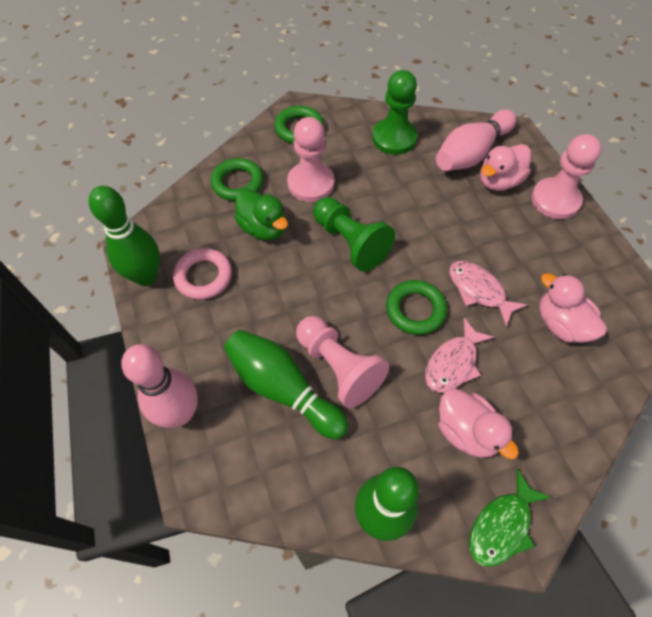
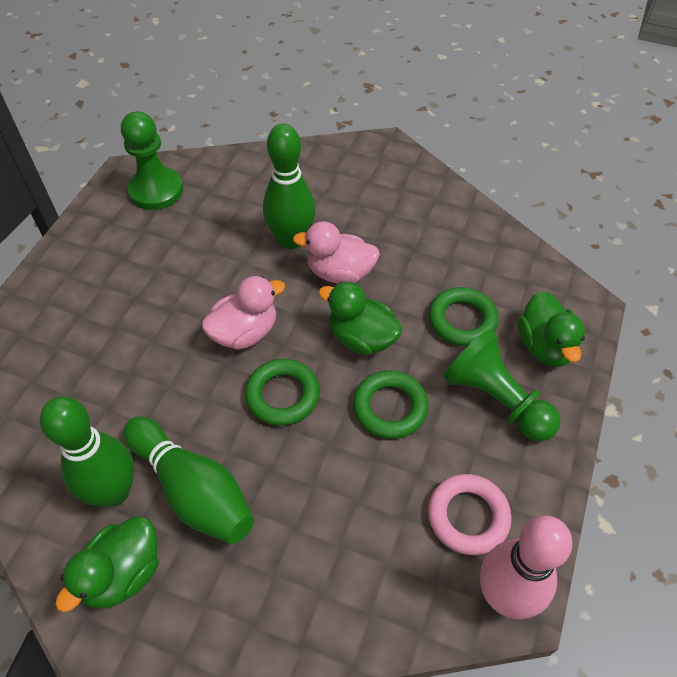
green duck: 1 -> 3
green fish: 1 -> 0
pink bowling pin: 2 -> 1
pink duck: 3 -> 2
pink fish: 2 -> 0
pink pawn: 3 -> 0

